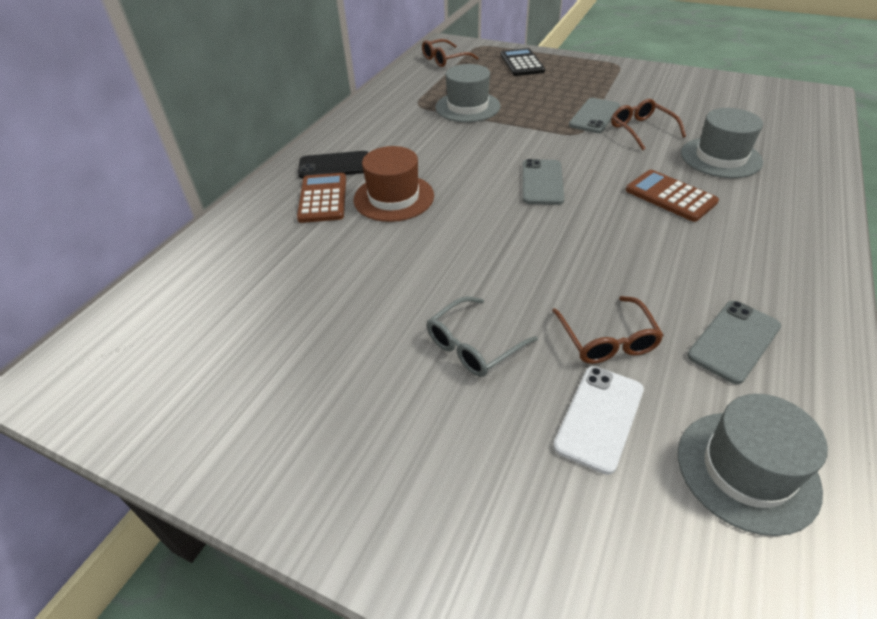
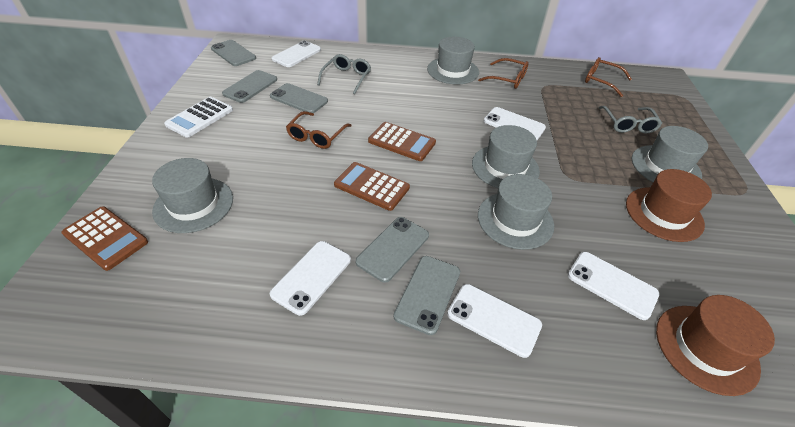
black calculator: 1 -> 0
black phone: 1 -> 0
brown calculator: 2 -> 3
brown hat: 1 -> 2
grey glasses: 1 -> 2
grey hat: 3 -> 5
grey phone: 3 -> 5
white calculator: 0 -> 1
white phone: 1 -> 5

